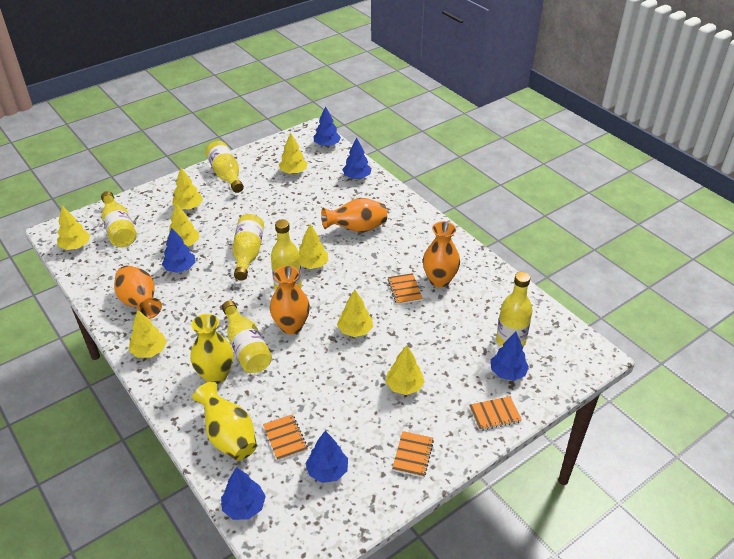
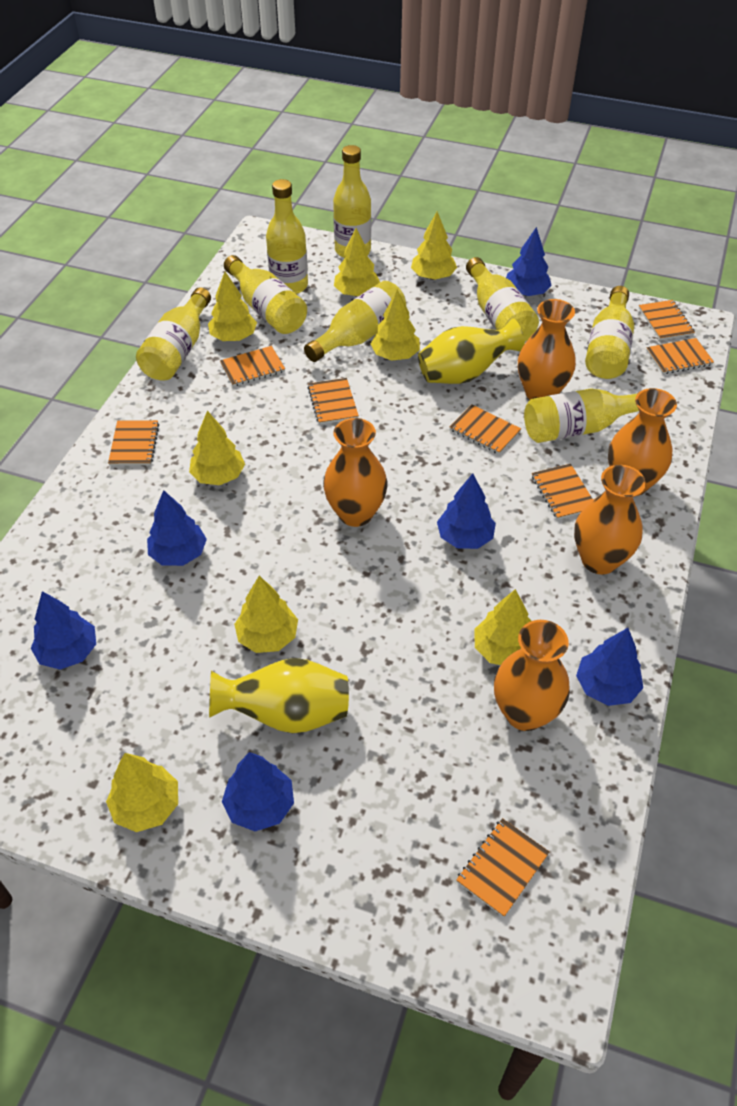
orange notebook: 4 -> 8
orange vase: 4 -> 5
yellow bottle: 6 -> 8

